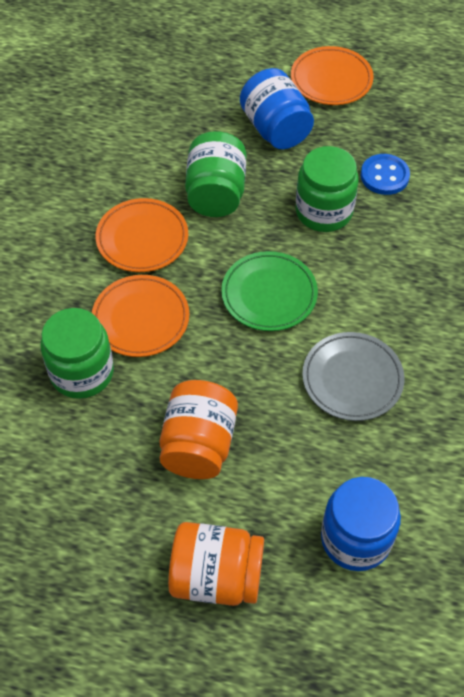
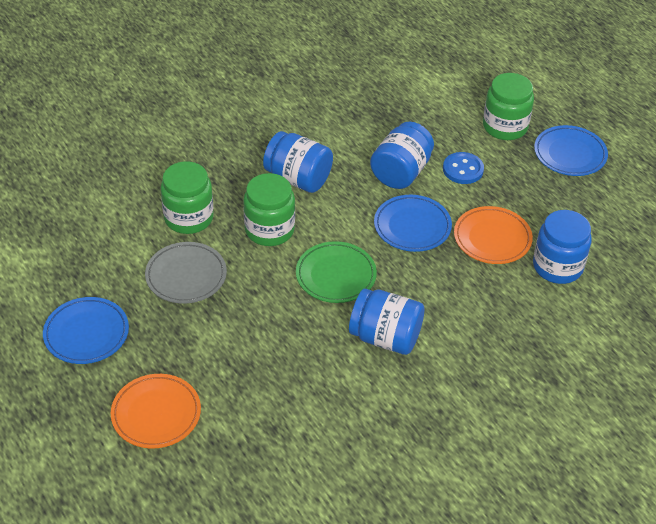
blue jar: 2 -> 4
blue plate: 0 -> 3
orange jar: 2 -> 0
orange plate: 3 -> 2

